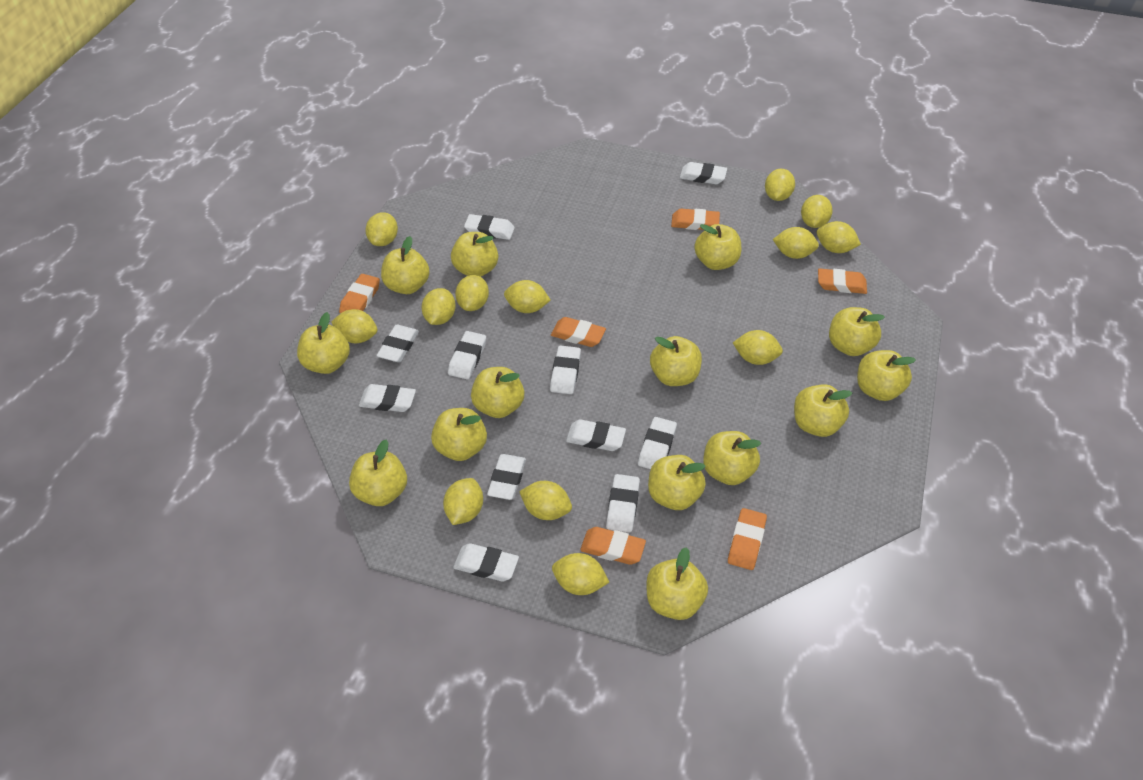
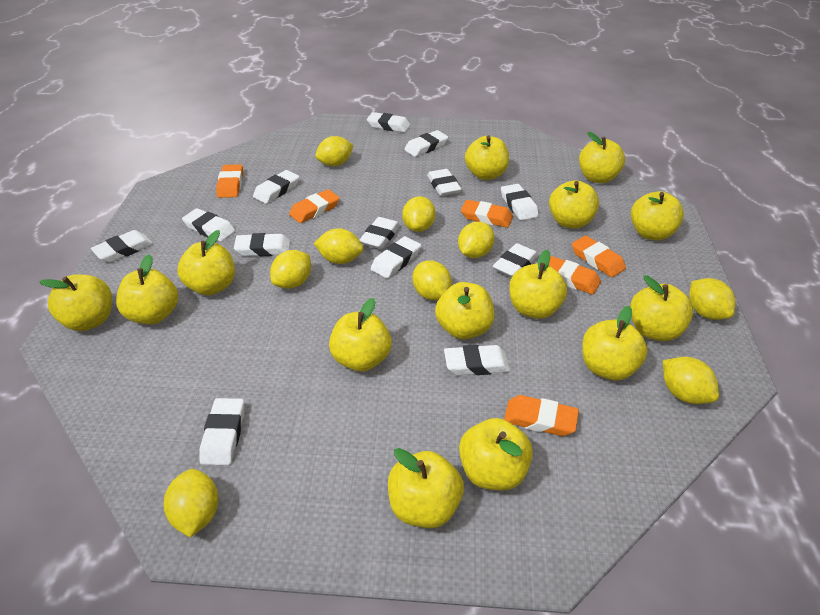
white eraser: 11 -> 13
yellow lemon: 13 -> 9

